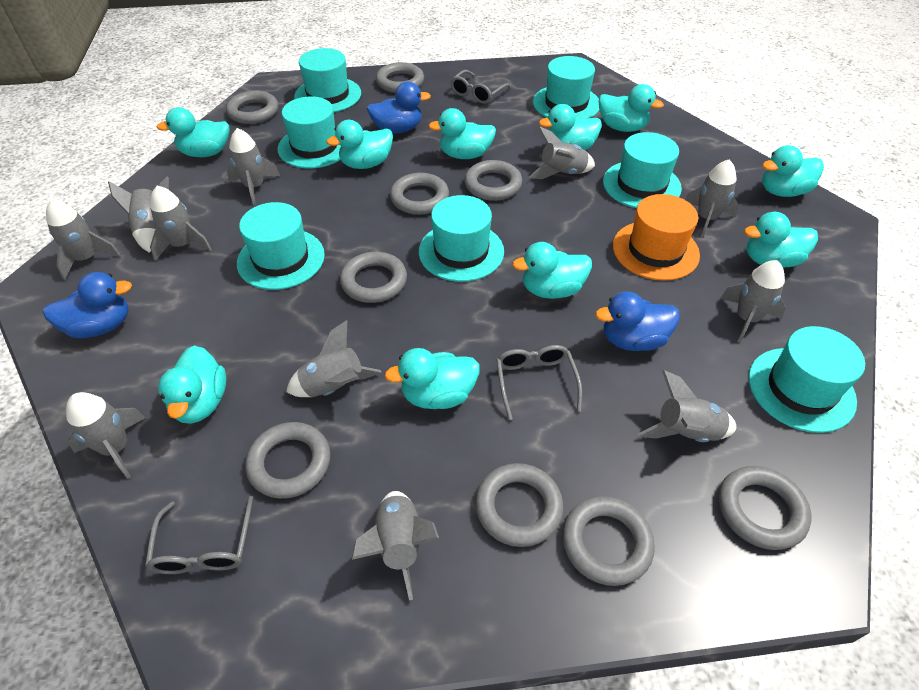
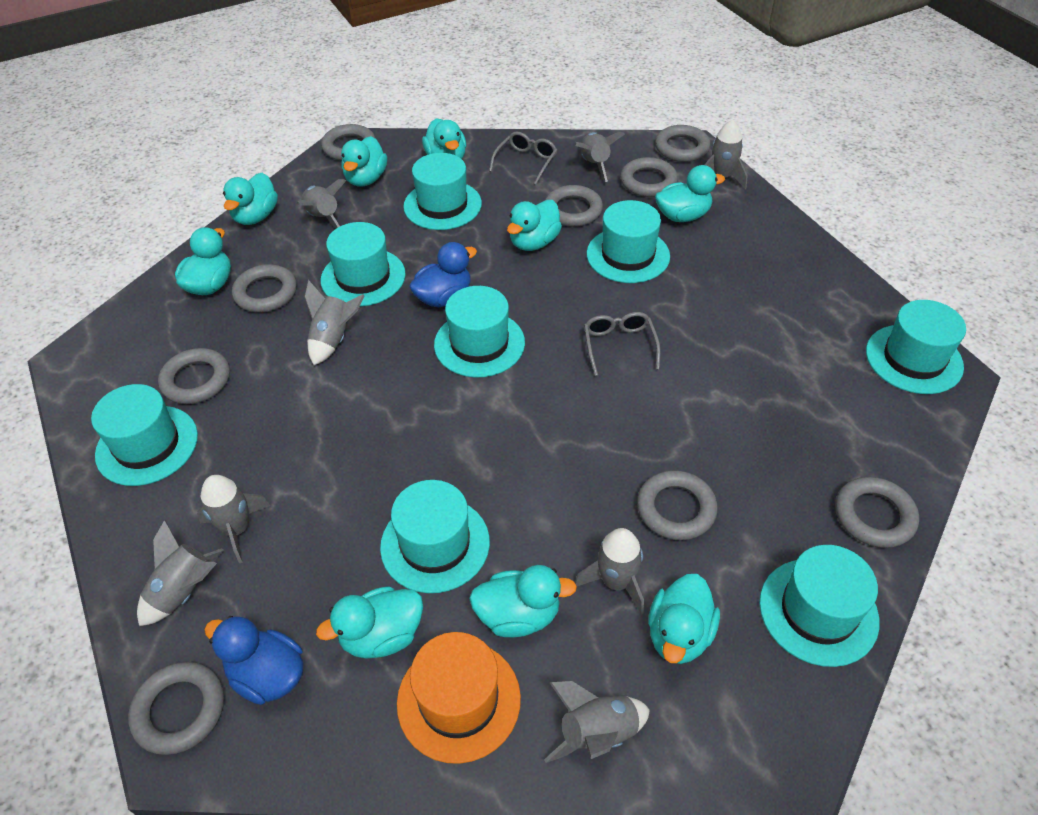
blue duck: 3 -> 2
grey glasses: 3 -> 2
grey rocket: 11 -> 8
turquoise duck: 10 -> 9
turquoise hat: 7 -> 8

